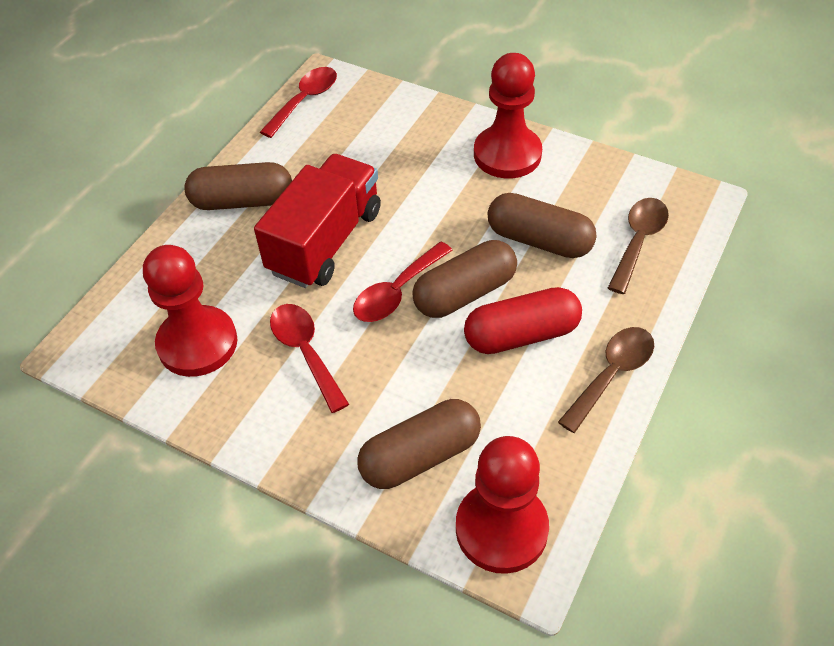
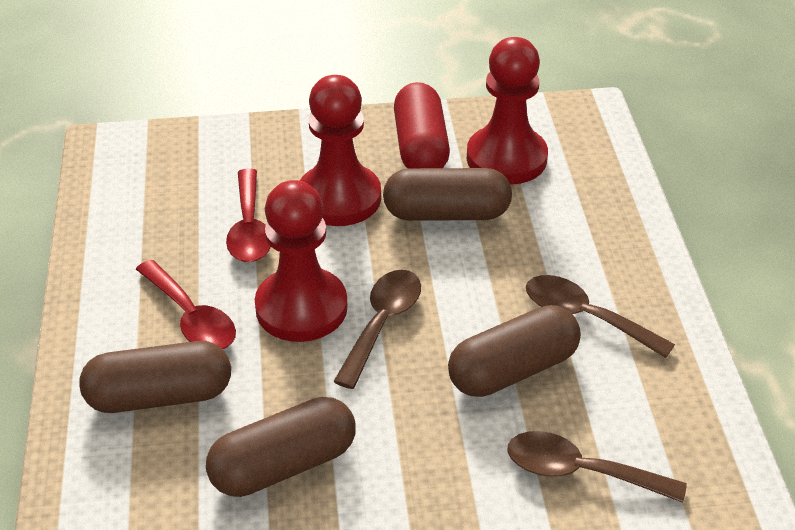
brown spoon: 2 -> 3
red spoon: 3 -> 2
red truck: 1 -> 0

